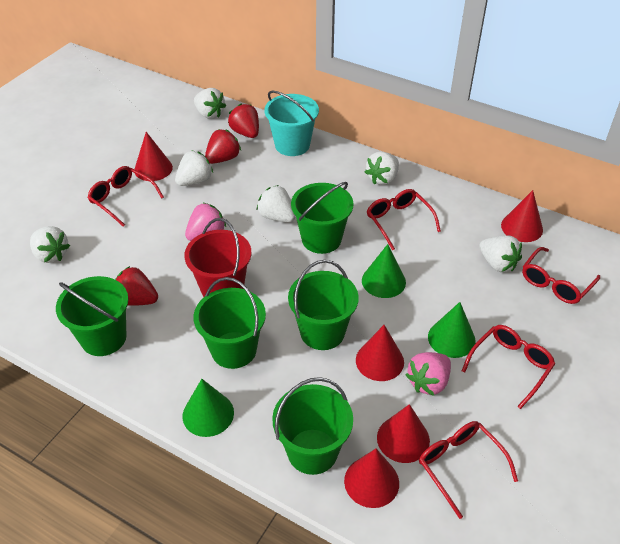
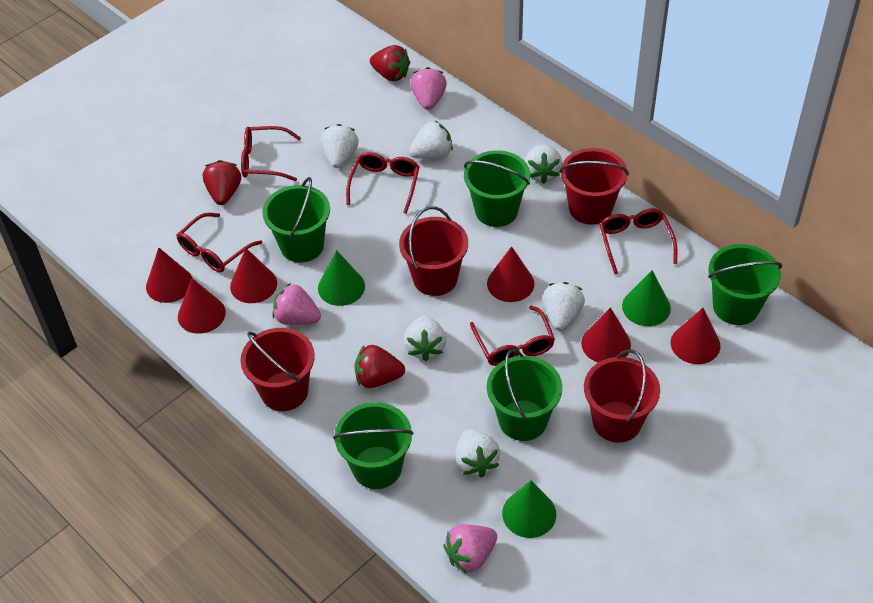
pink strawberry: 2 -> 3
red bucket: 1 -> 4
red cone: 5 -> 6
turquoise bucket: 1 -> 0

